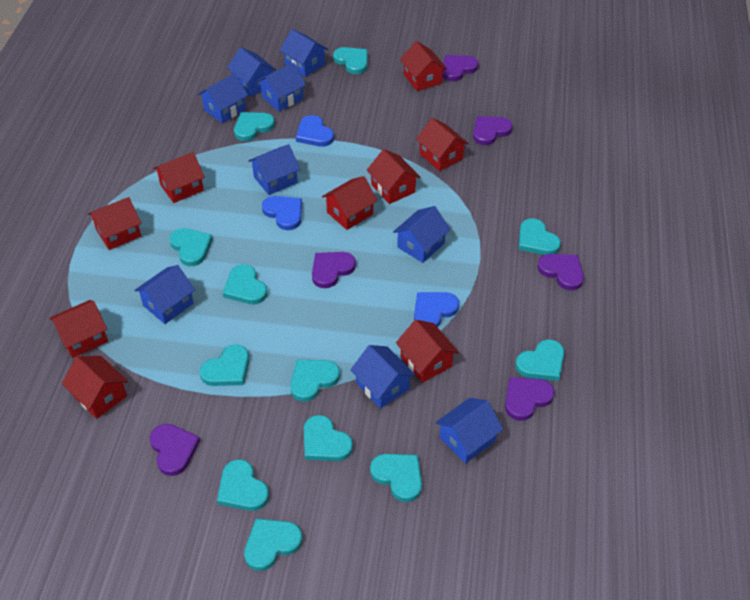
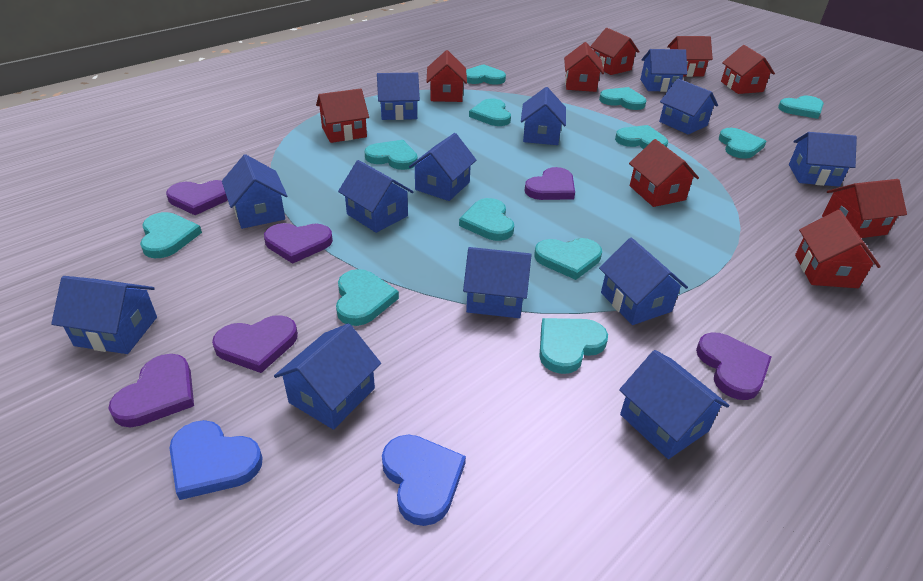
blue heart: 3 -> 2
blue house: 9 -> 13

